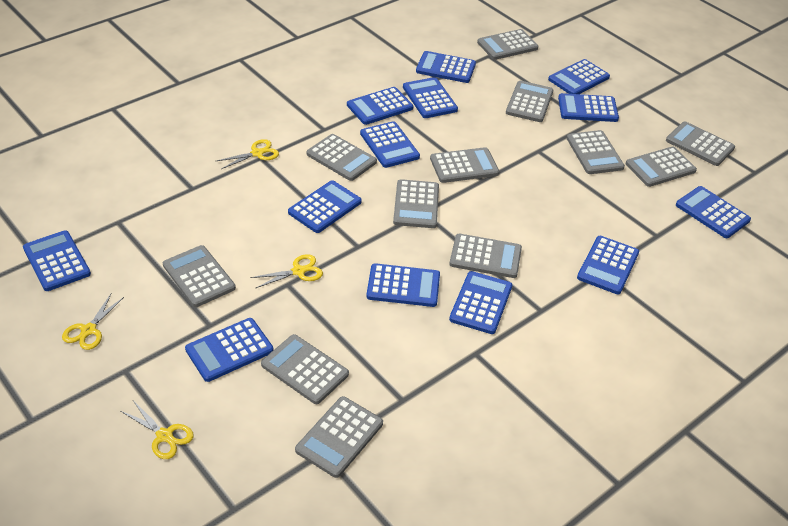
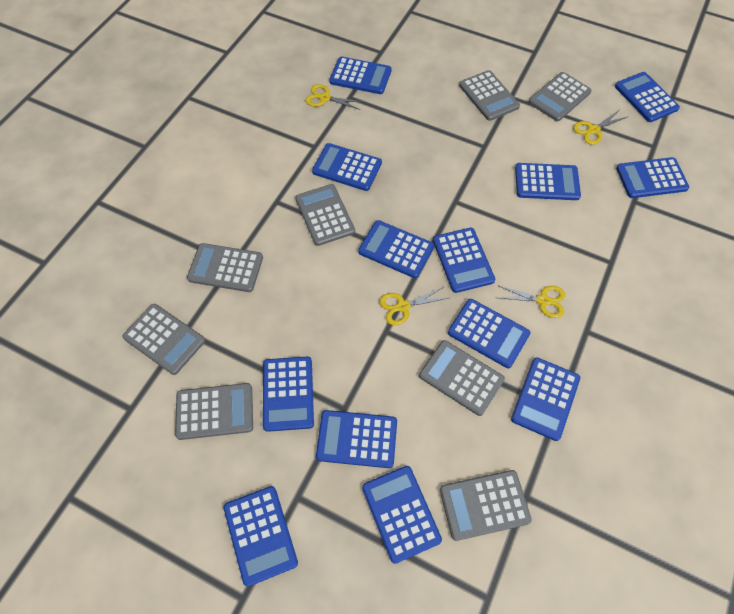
grey calculator: 12 -> 8

